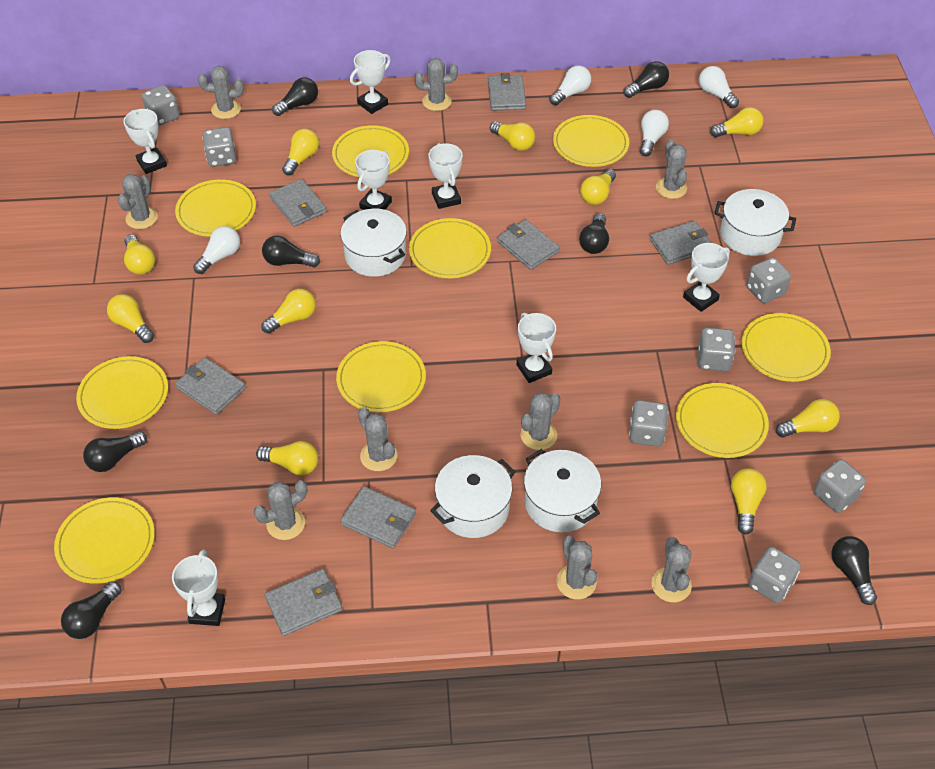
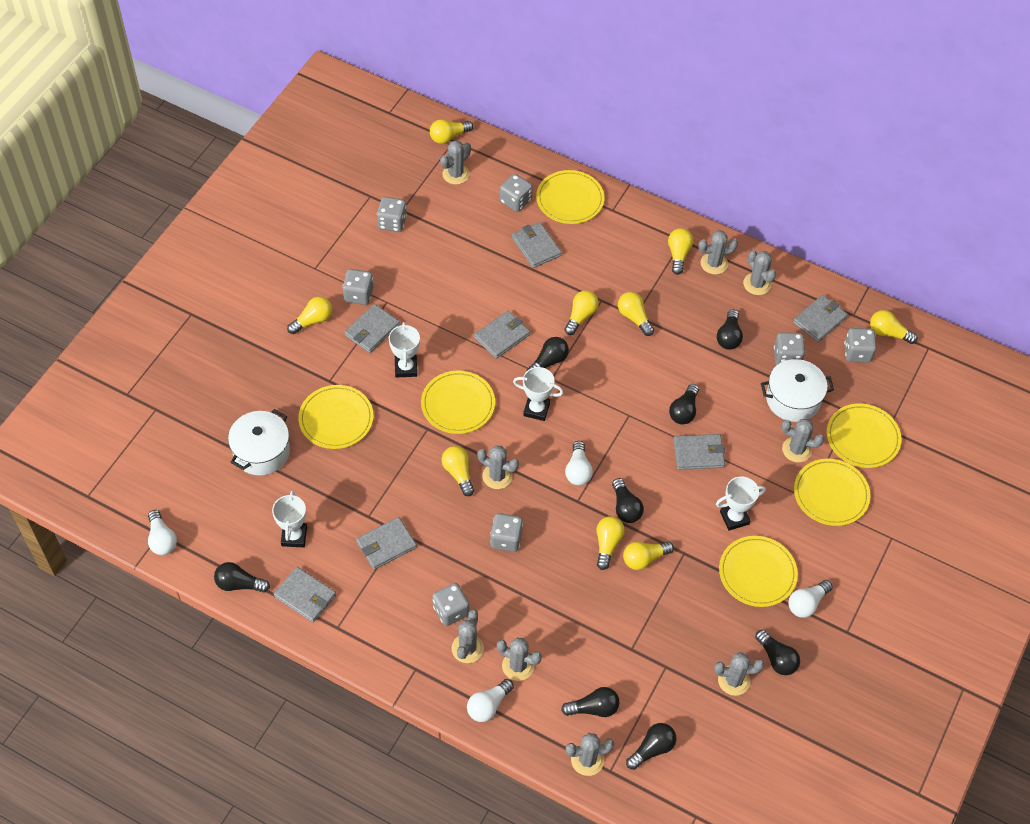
black light bulb: 7 -> 8
white pot: 4 -> 2
white trophy: 7 -> 4
yellow light bulb: 10 -> 9
yellow plate: 9 -> 6

